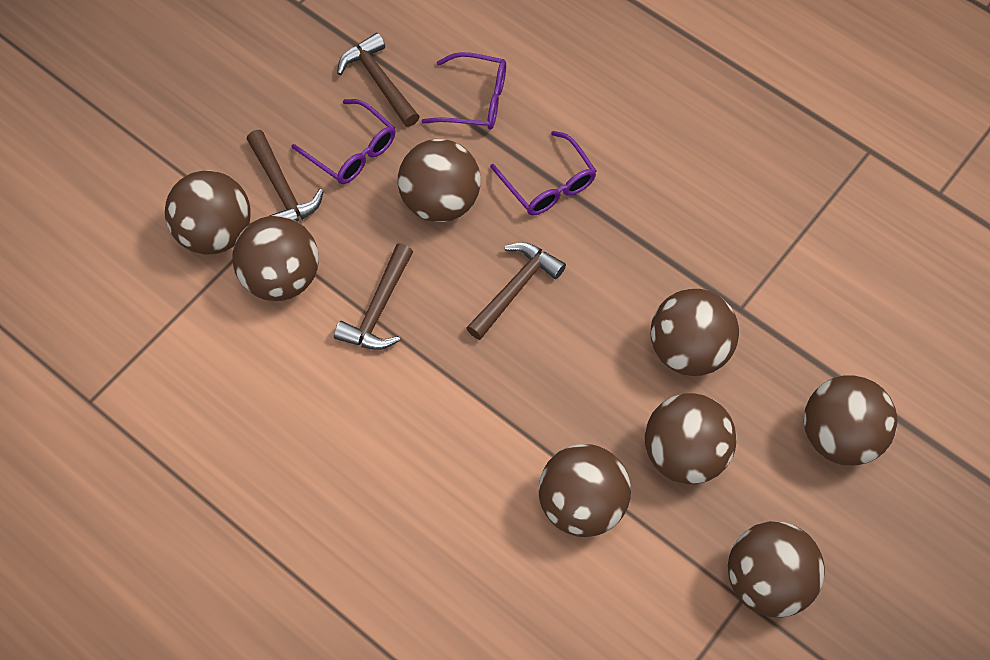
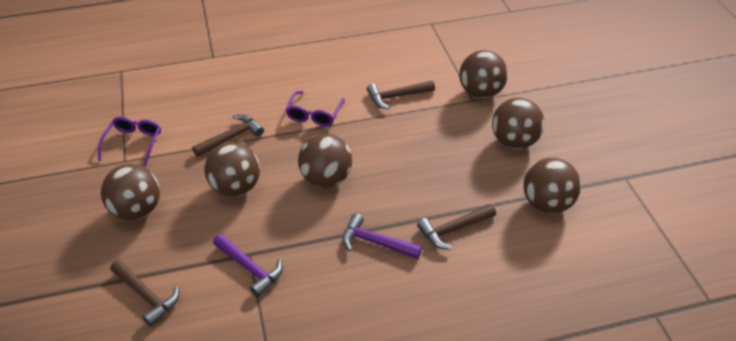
brown ball: 8 -> 6
purple glasses: 3 -> 2
purple hammer: 0 -> 2

